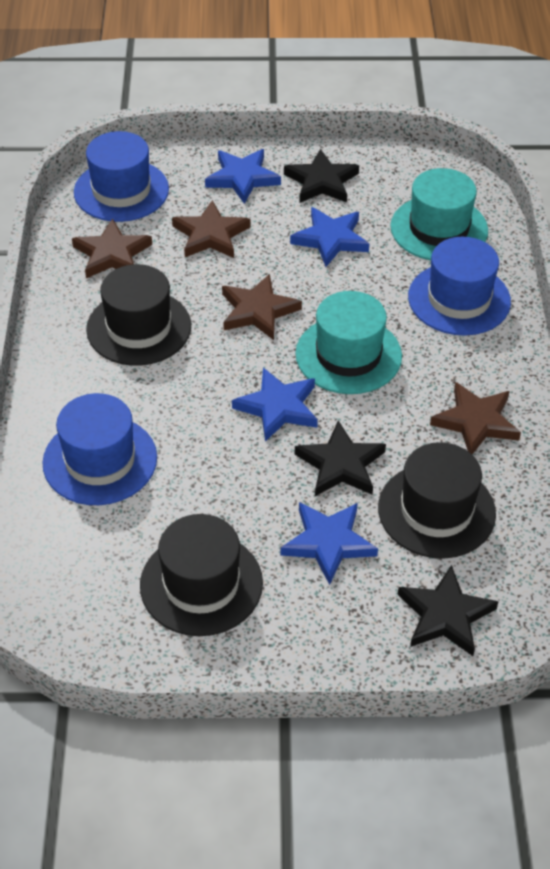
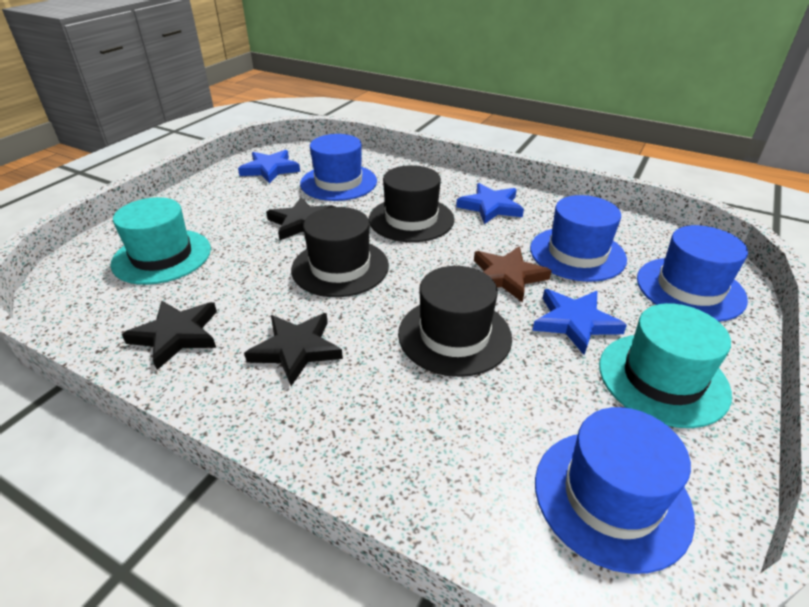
blue hat: 3 -> 4
blue star: 4 -> 3
brown star: 4 -> 1

